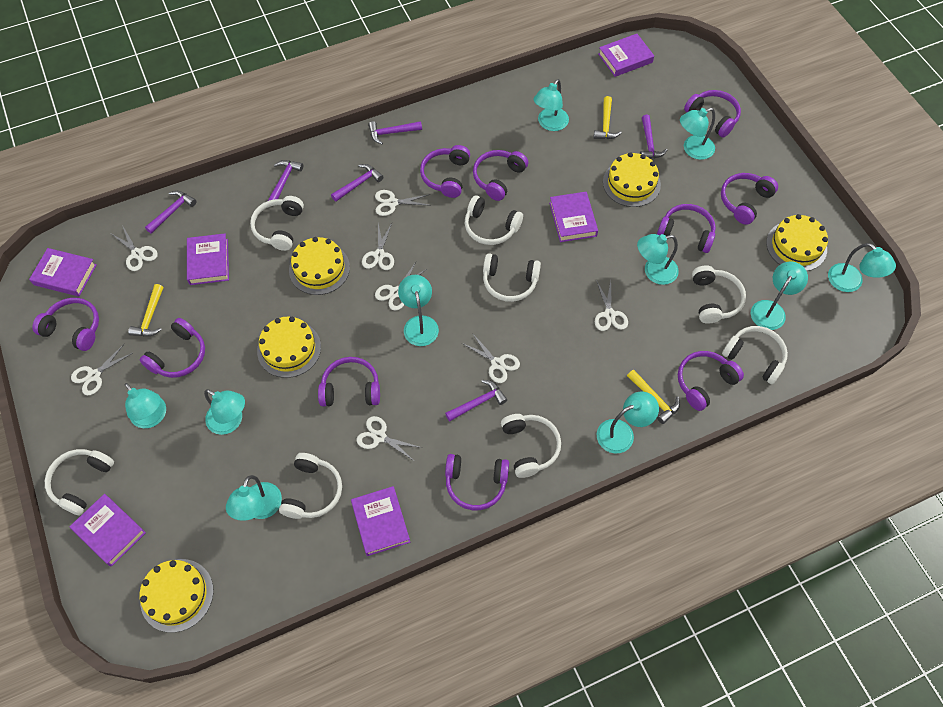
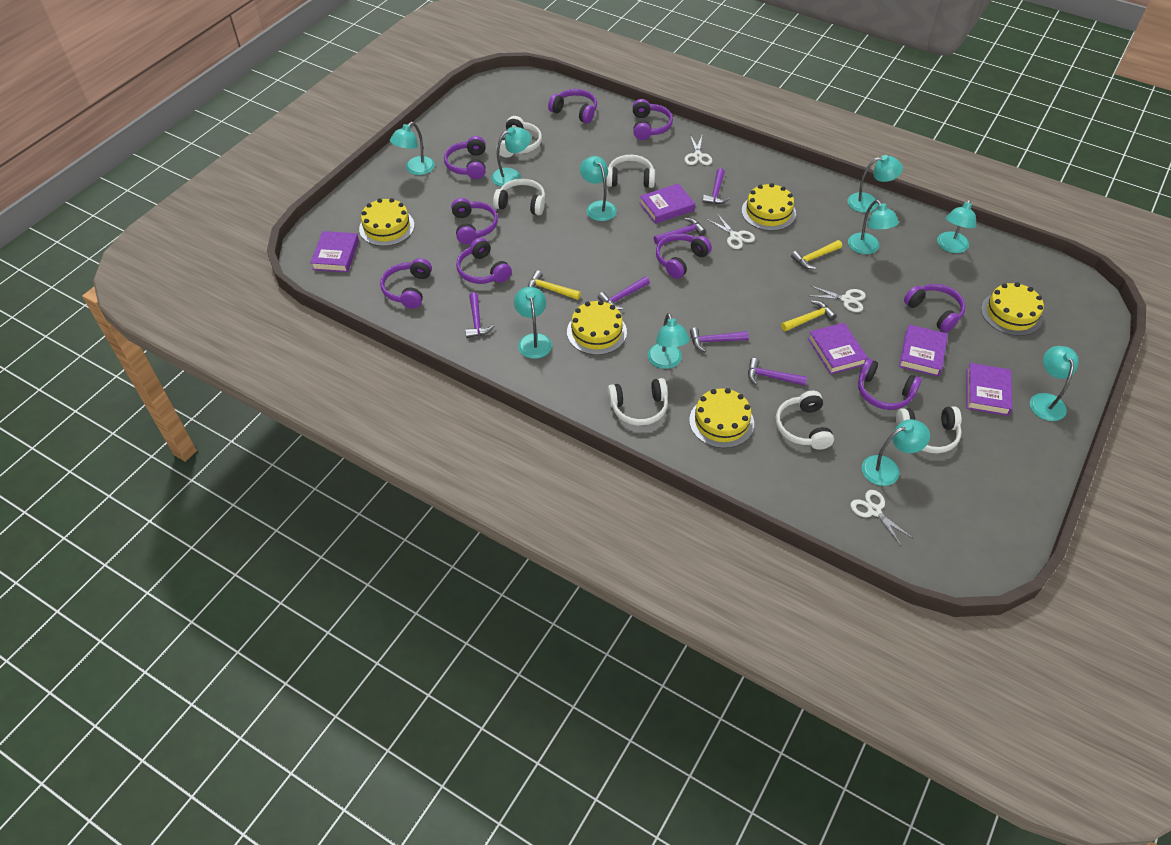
purple book: 6 -> 5
purple headphones: 10 -> 9
white headphones: 8 -> 6
white scissors: 8 -> 4

